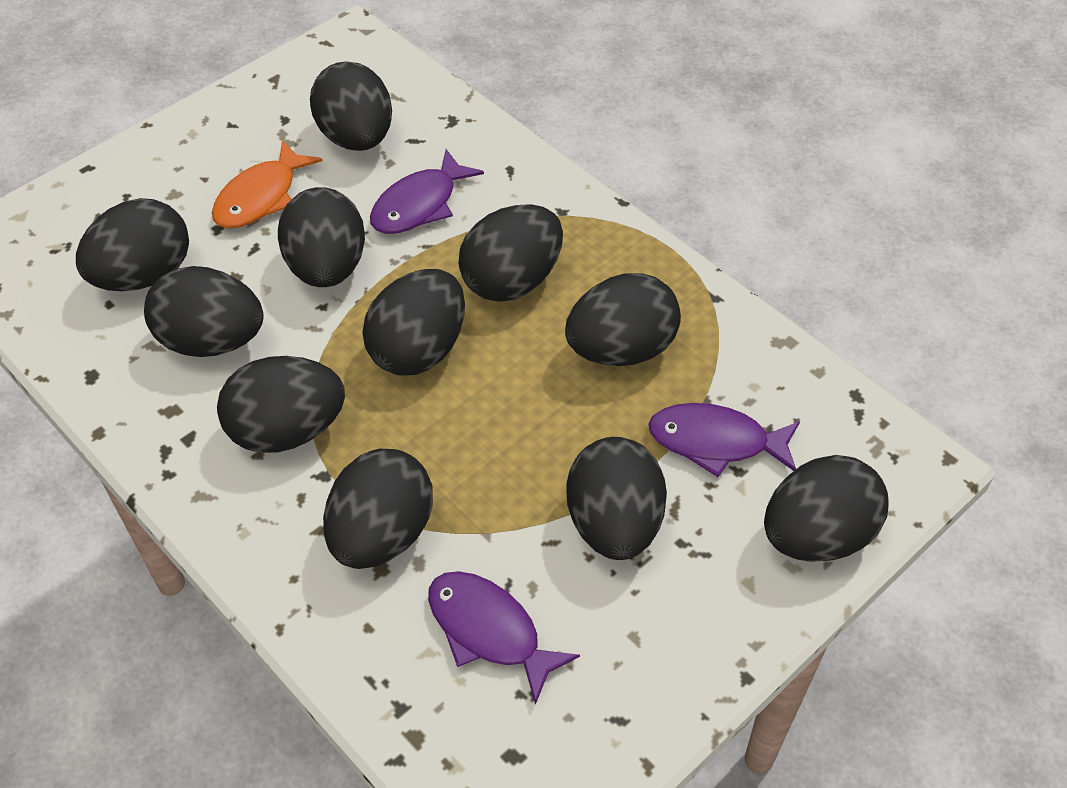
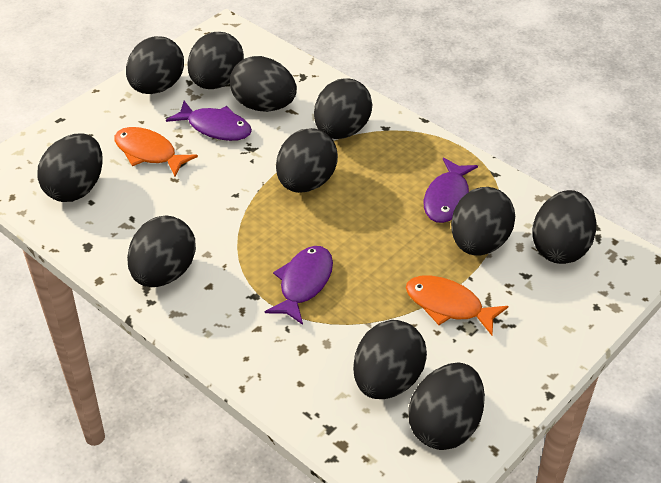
orange fish: 1 -> 2

